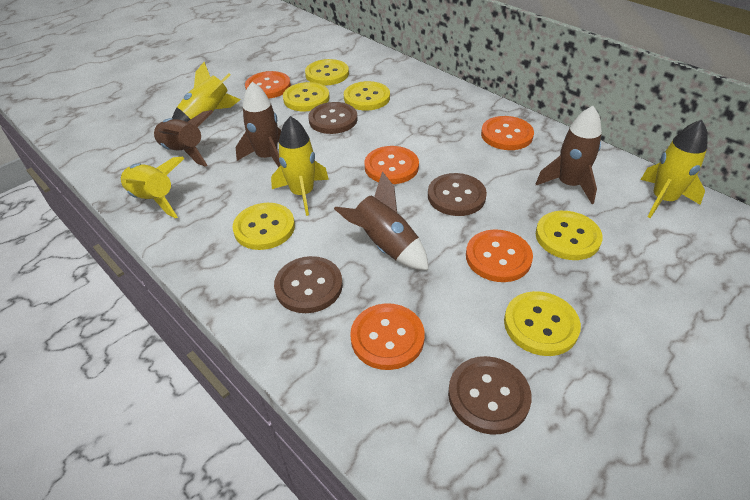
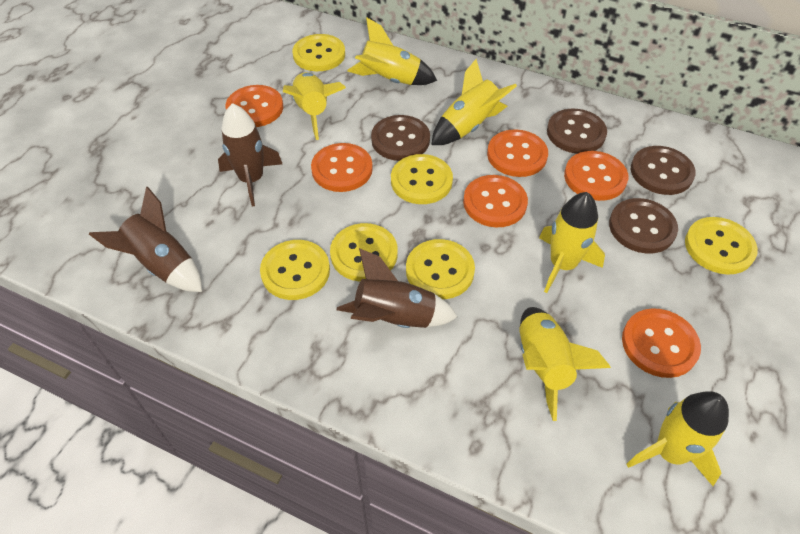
brown rocket: 4 -> 3
orange button: 5 -> 6
yellow rocket: 4 -> 6

